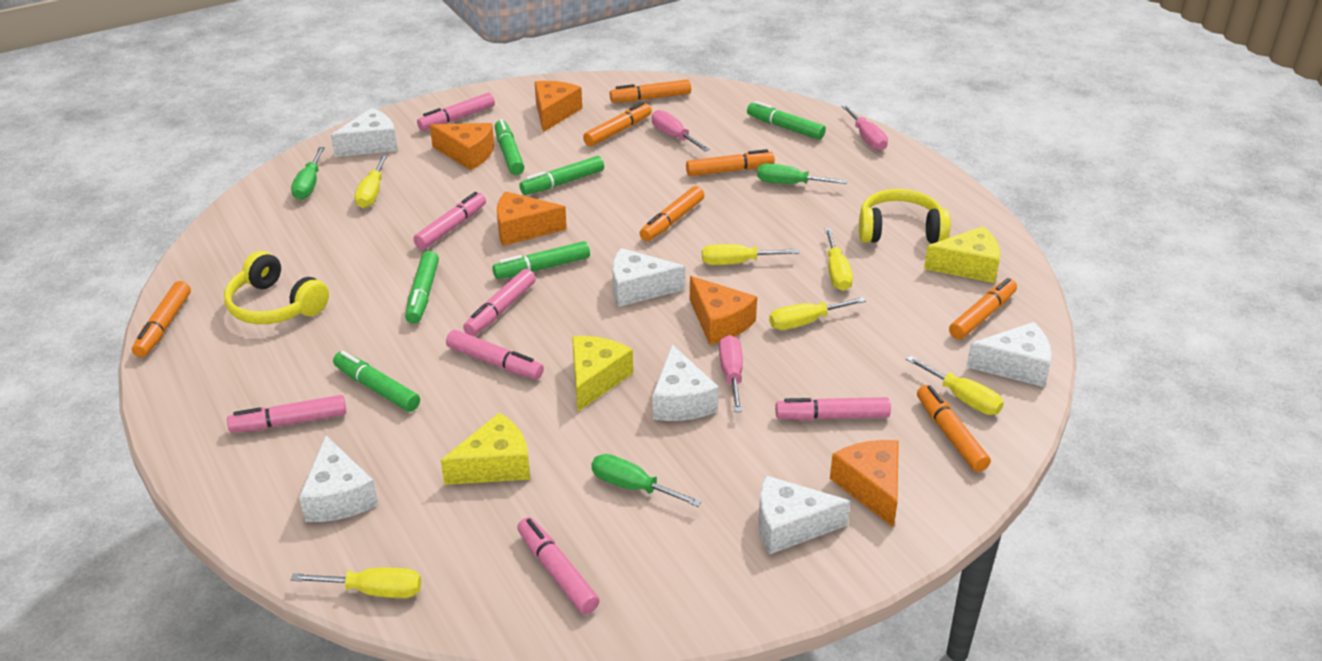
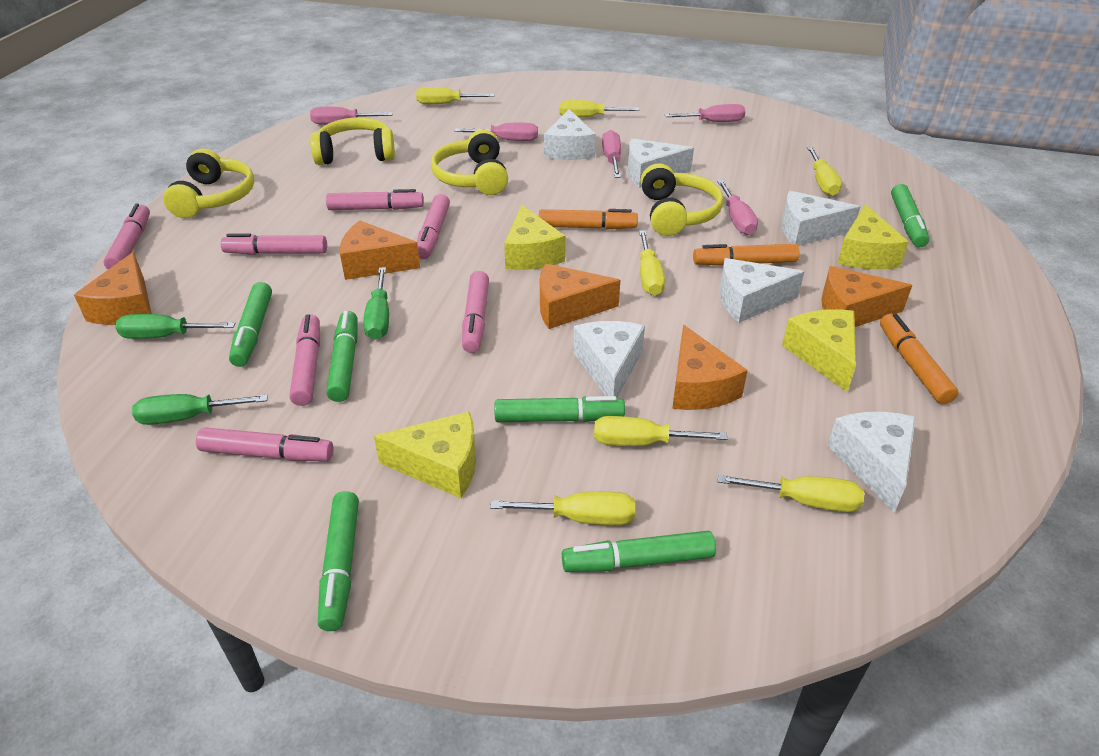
orange marker: 7 -> 3
pink screwdriver: 3 -> 5
yellow cheese: 3 -> 4
yellow headphones: 2 -> 4
yellow screwdriver: 6 -> 7

